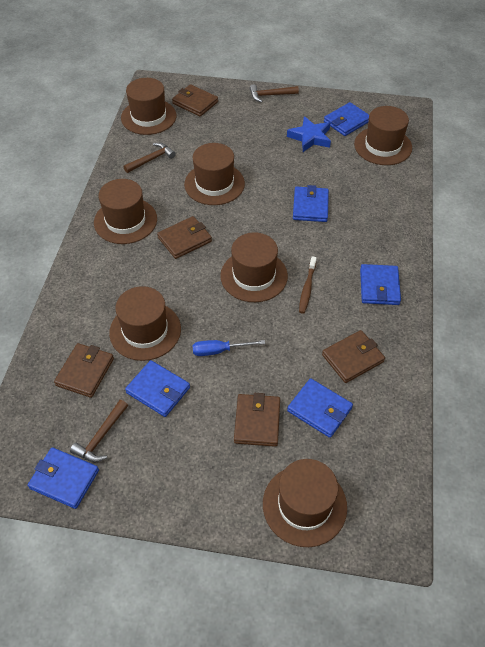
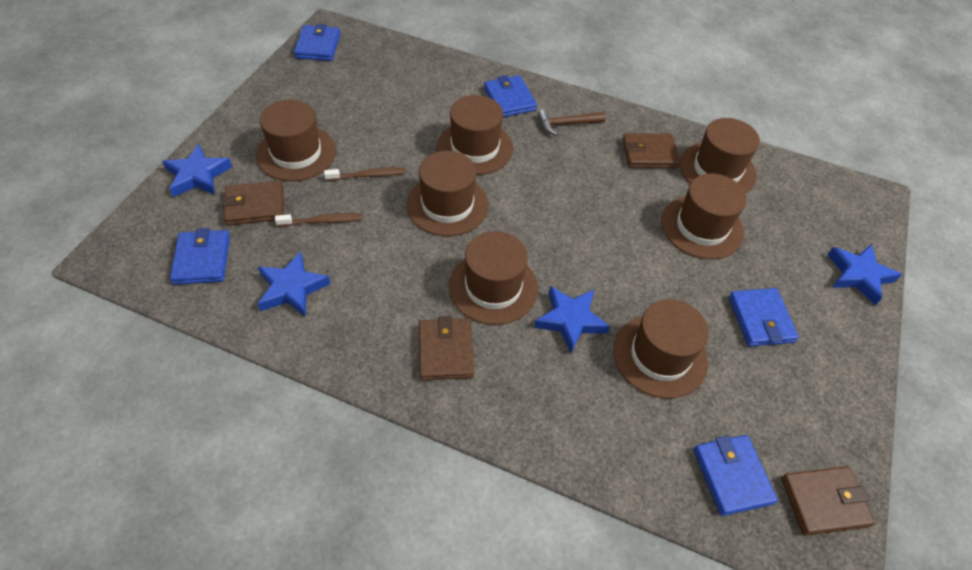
blue screwdriver: 1 -> 0
blue star: 1 -> 4
blue wallet: 6 -> 5
brown hammer: 3 -> 1
brown toothbrush: 1 -> 2
brown wallet: 5 -> 4

